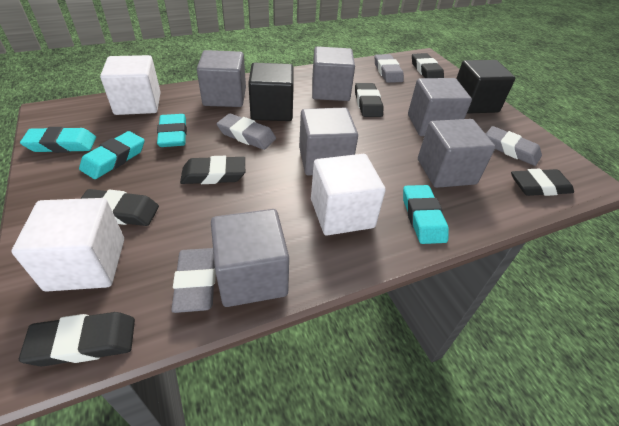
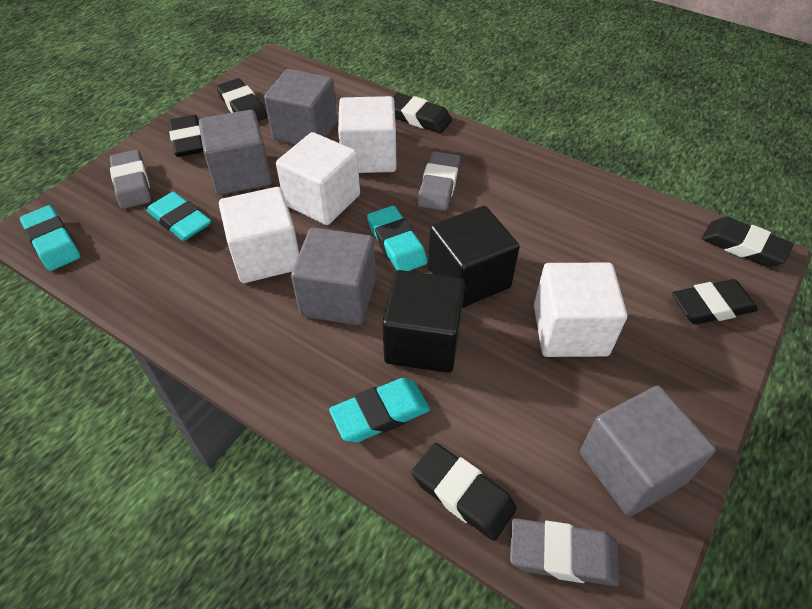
grey cube: 6 -> 4
grey eraser: 4 -> 3
white cube: 3 -> 4

